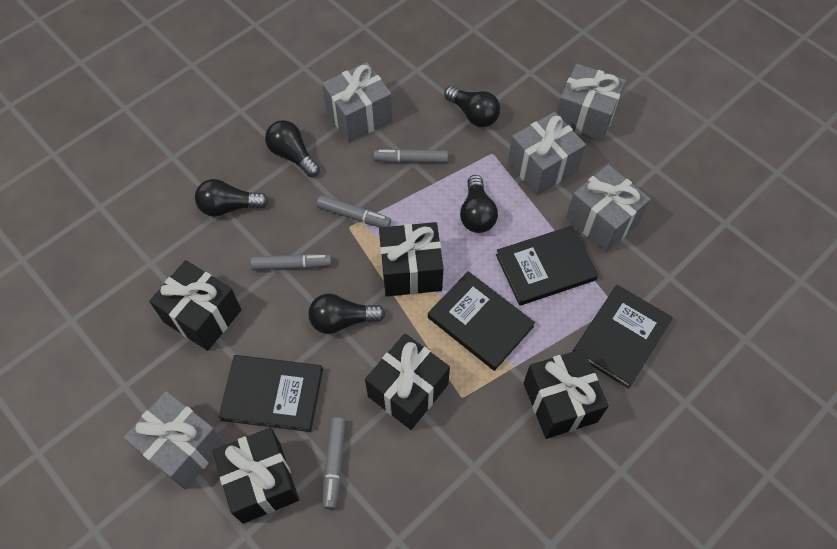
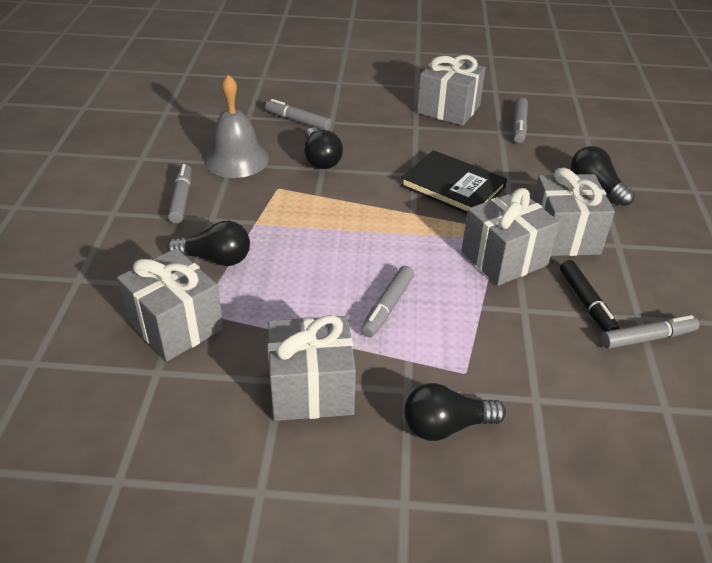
black book: 4 -> 1
black gift: 5 -> 0
black light bulb: 5 -> 4
black marker: 0 -> 1
grey bell: 0 -> 1
grey marker: 4 -> 5

